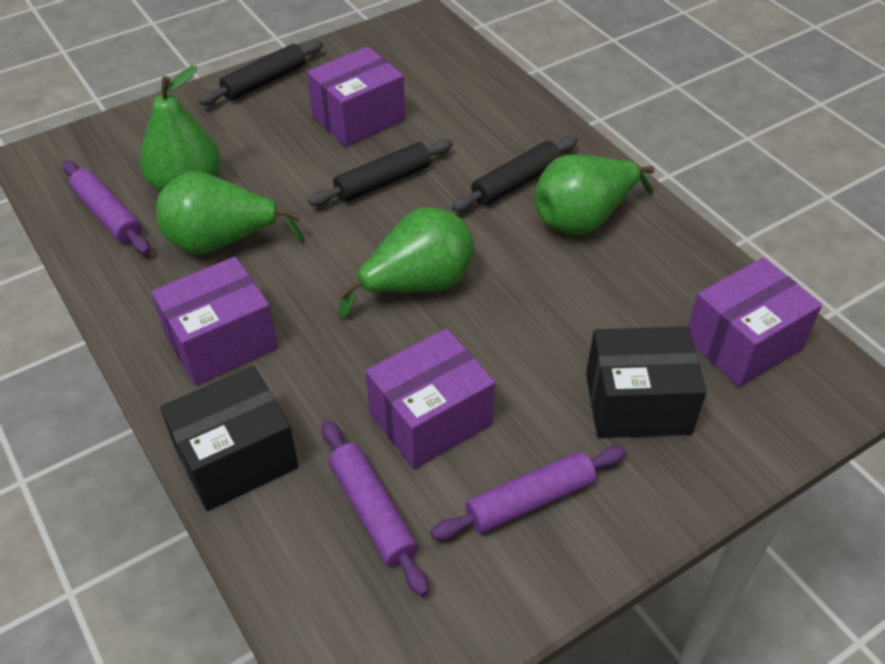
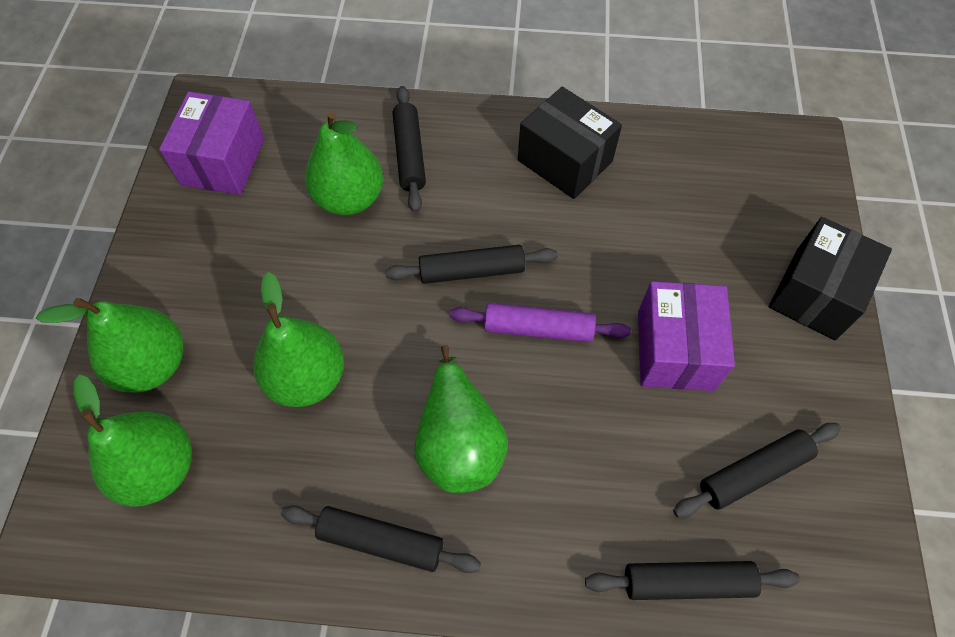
black rolling pin: 3 -> 5
green pear: 4 -> 5
purple box: 4 -> 2
purple rolling pin: 3 -> 1

